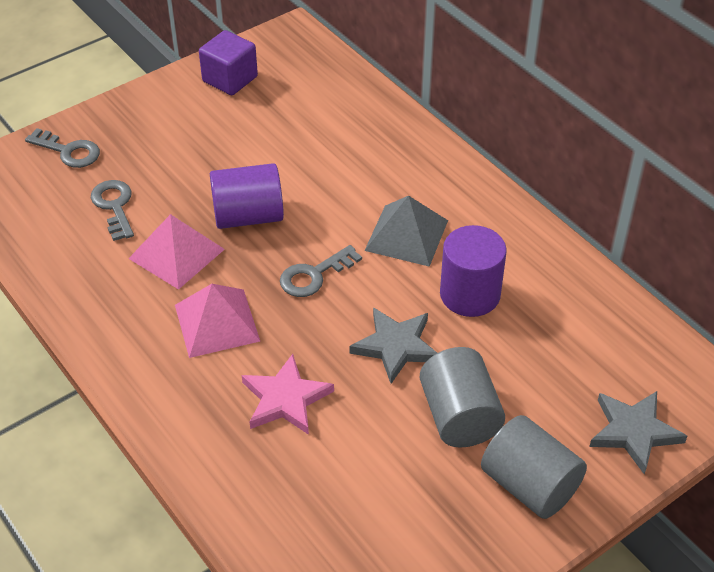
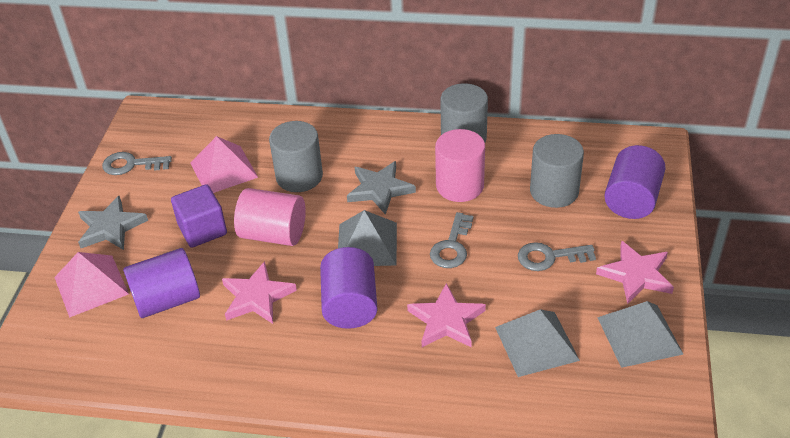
grey cylinder: 2 -> 3
grey pyramid: 1 -> 3
pink cylinder: 0 -> 2
pink star: 1 -> 3
purple cylinder: 2 -> 3

